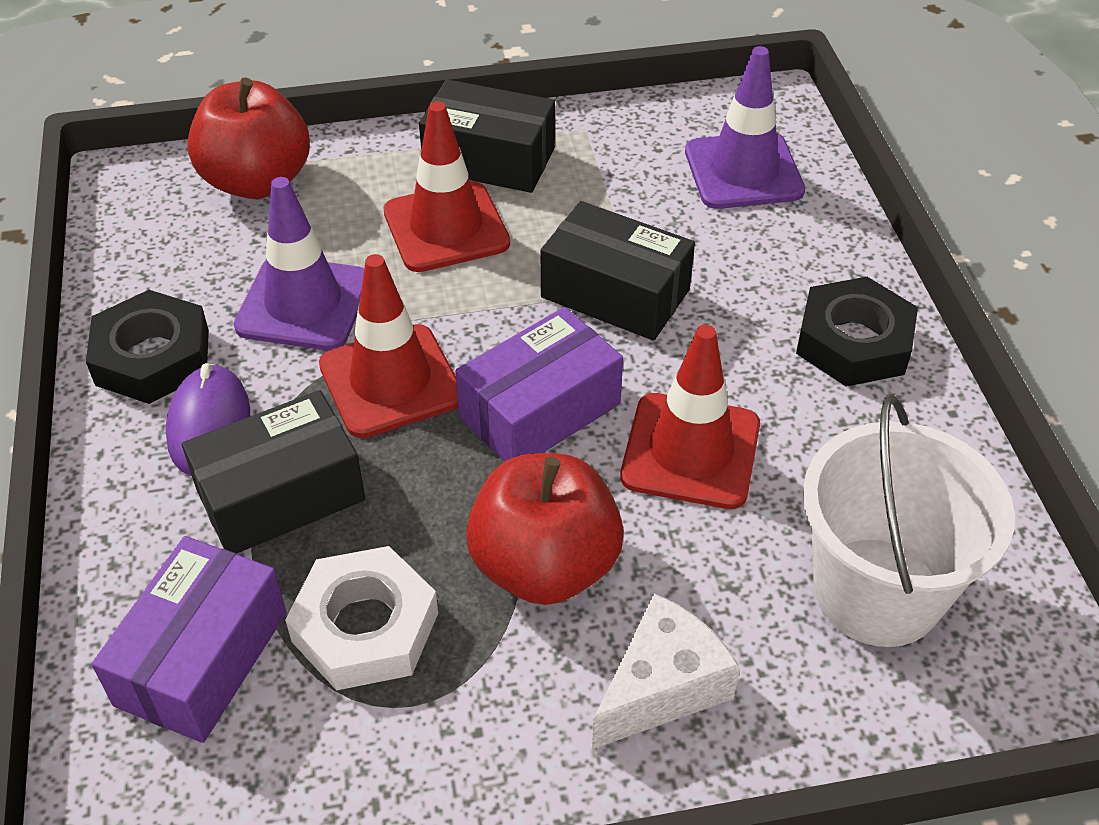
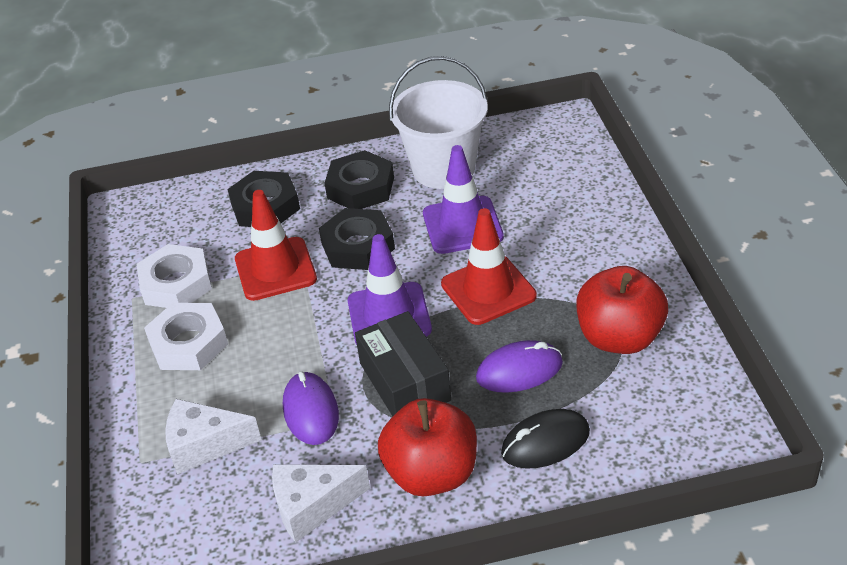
black box: 3 -> 1
black mouse: 0 -> 1
black nut: 2 -> 3
purple box: 2 -> 0
purple mouse: 1 -> 2
red traffic cone: 3 -> 2
white cheese: 1 -> 2
white nut: 1 -> 2

